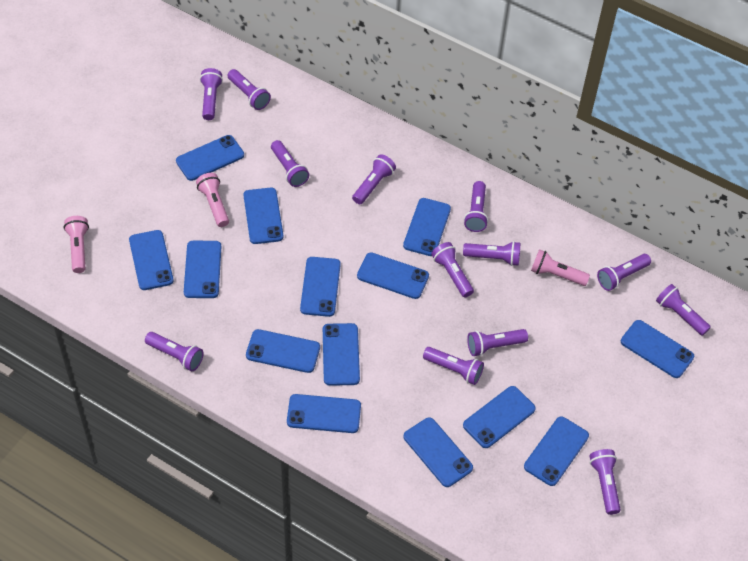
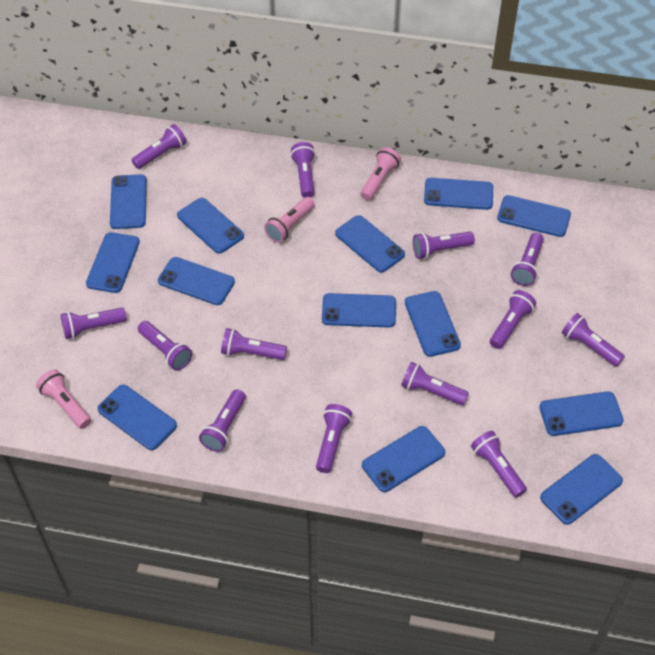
blue phone: 14 -> 13

